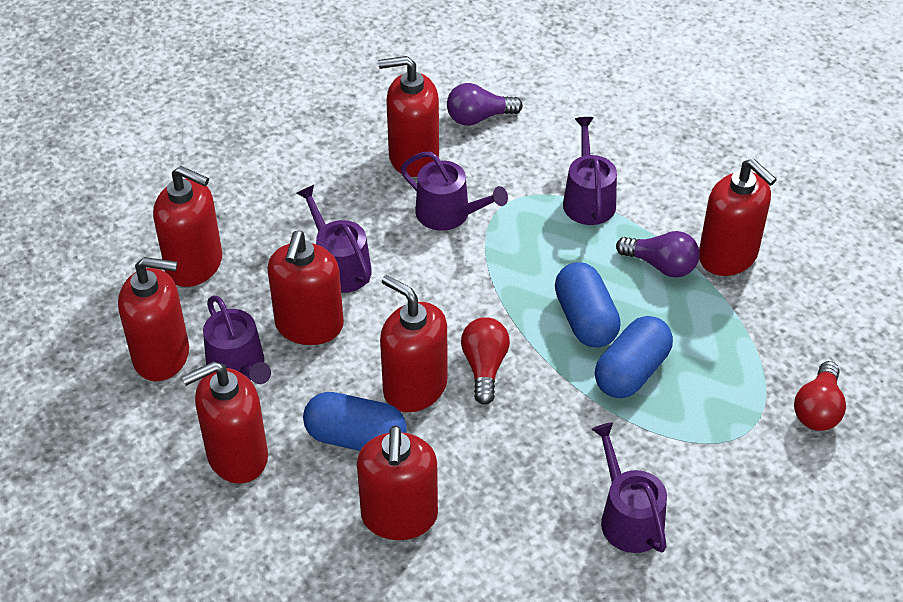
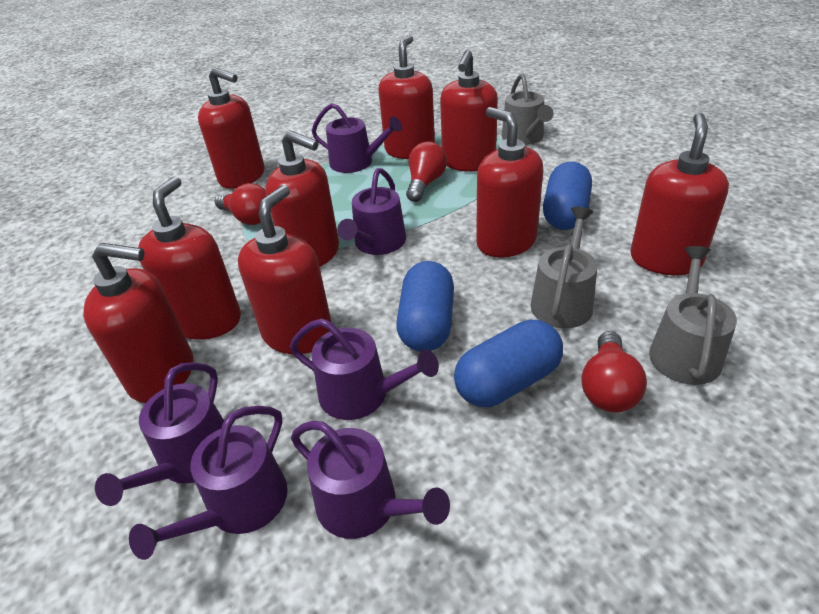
grey watering can: 0 -> 3
purple light bulb: 2 -> 0
purple watering can: 5 -> 6
red light bulb: 2 -> 3
red soap dispenser: 8 -> 9

